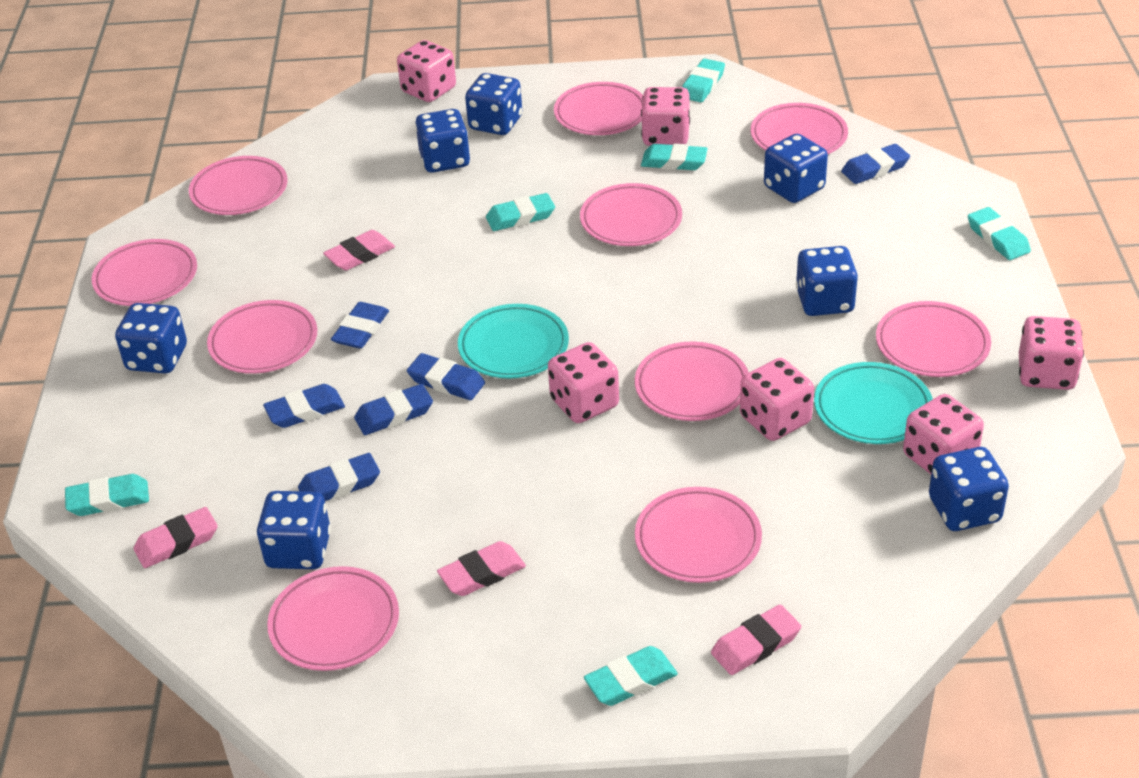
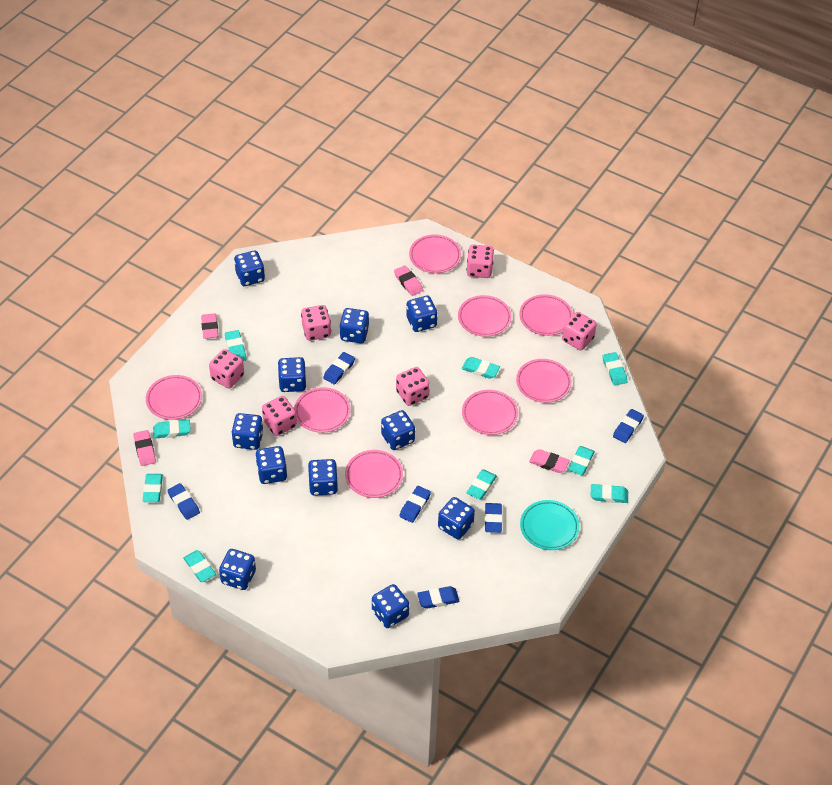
blue dice: 7 -> 11
pink plate: 10 -> 8
turquoise eraser: 6 -> 9
turquoise plate: 2 -> 1

